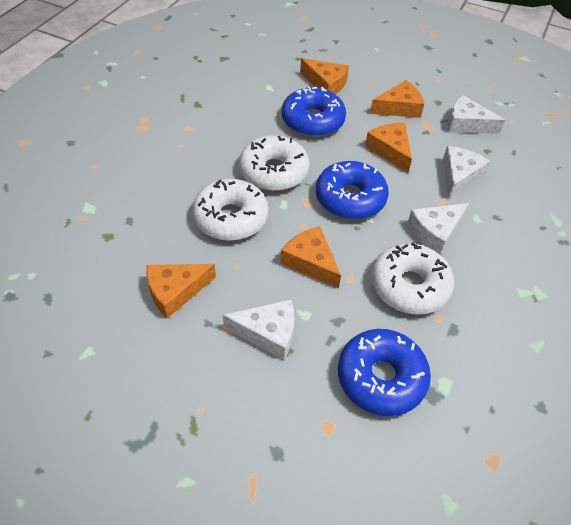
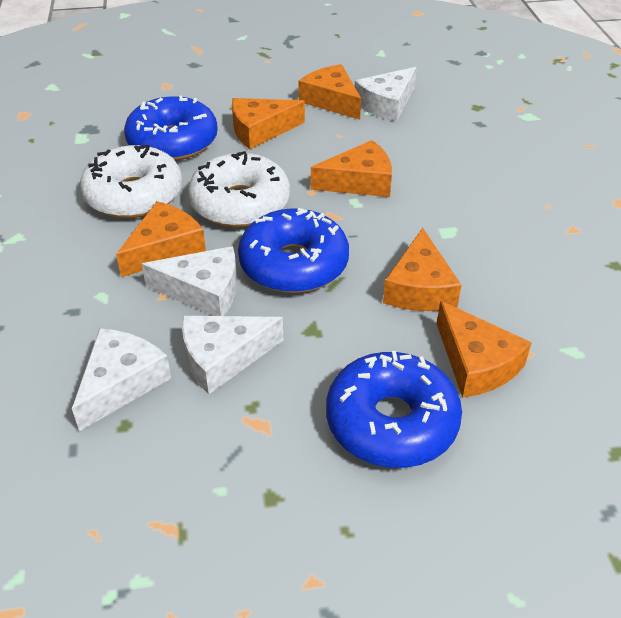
orange cheese: 5 -> 6
white donut: 3 -> 2

